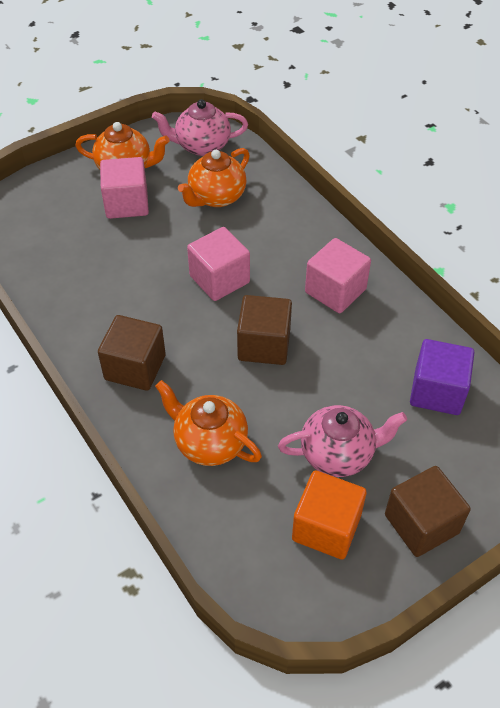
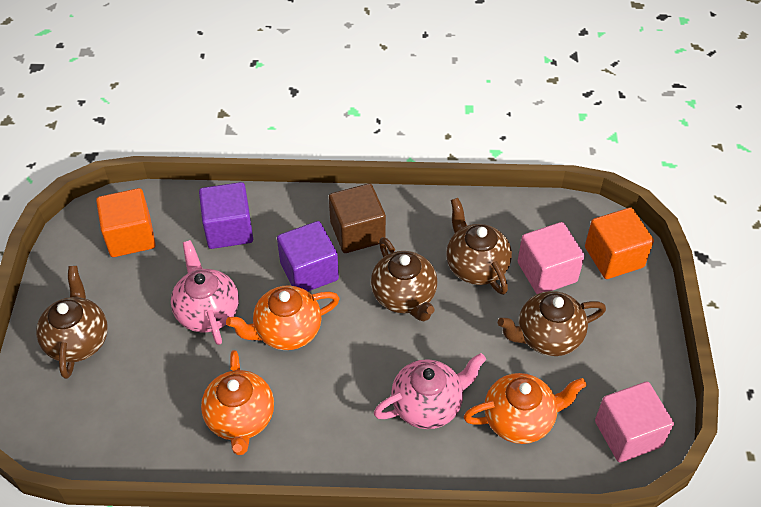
brown cube: 3 -> 1
brown teapot: 0 -> 4
orange cube: 1 -> 2
pink cube: 3 -> 2
purple cube: 1 -> 2

